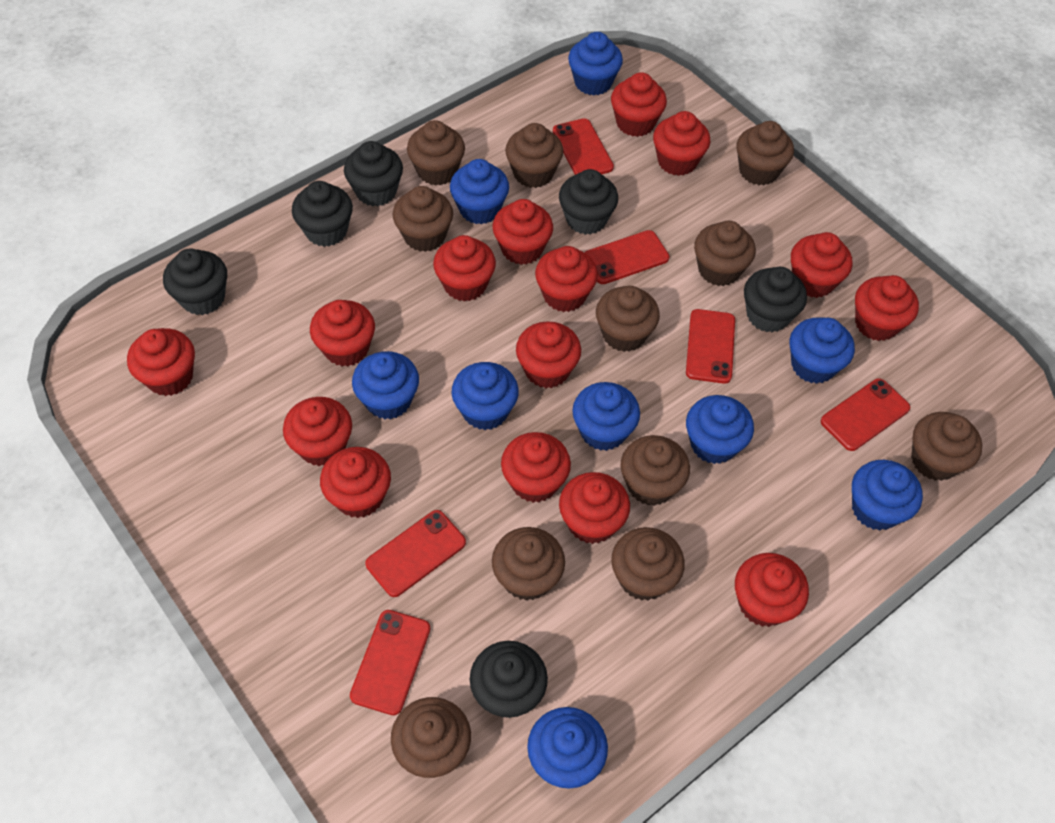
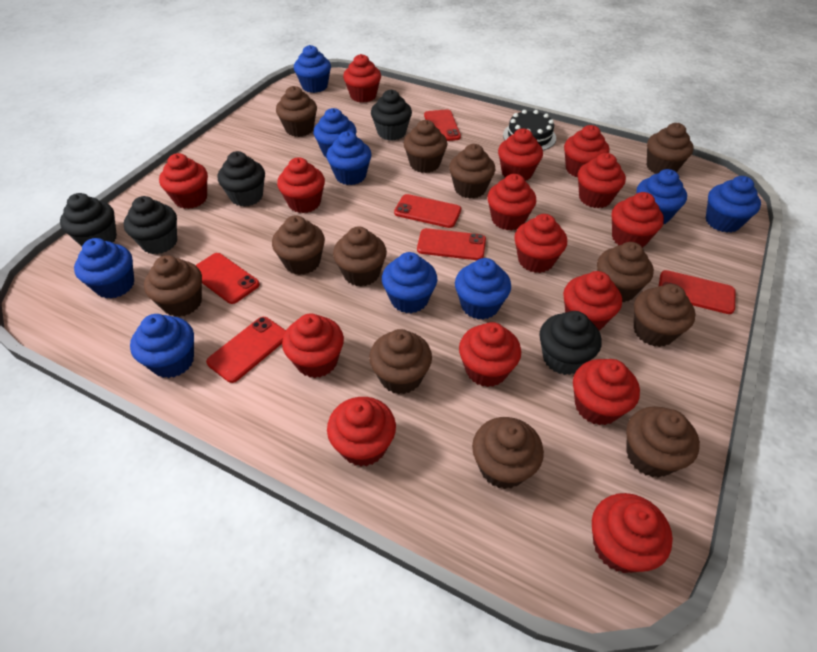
black cake: 0 -> 1
black cupcake: 6 -> 5
brown cupcake: 11 -> 12

